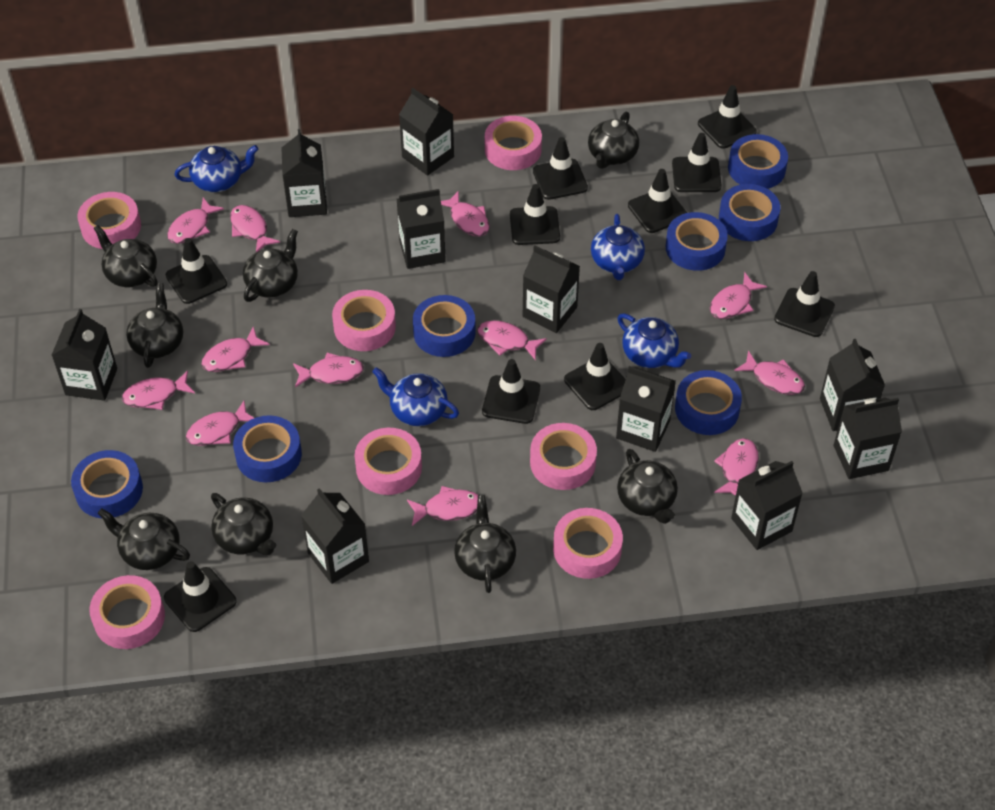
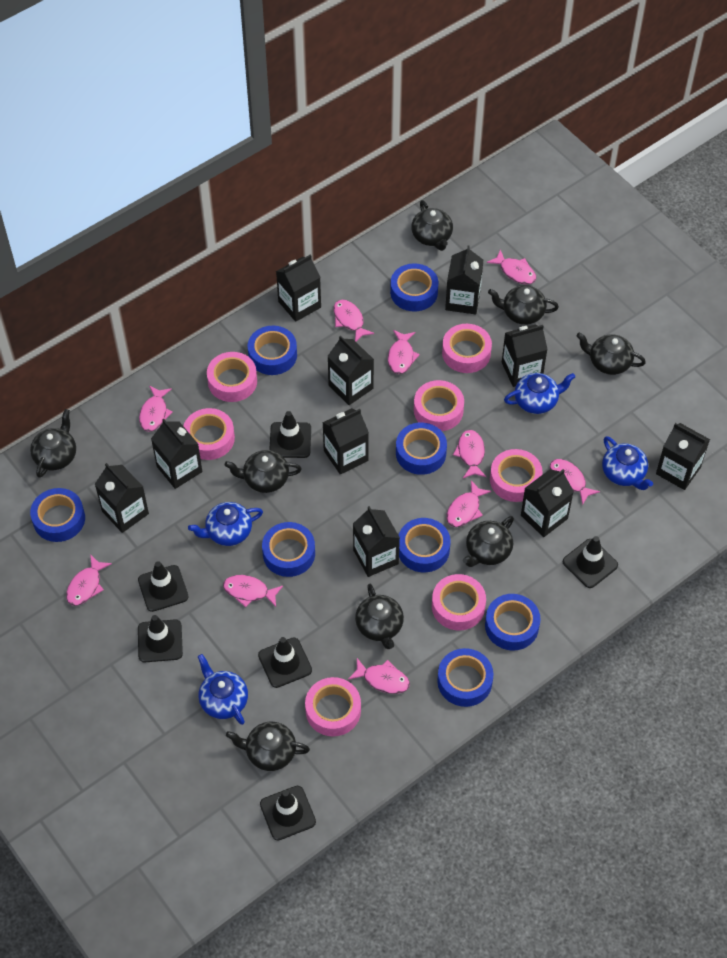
black traffic cone: 10 -> 6
blue tape: 7 -> 8
pink fish: 12 -> 10

